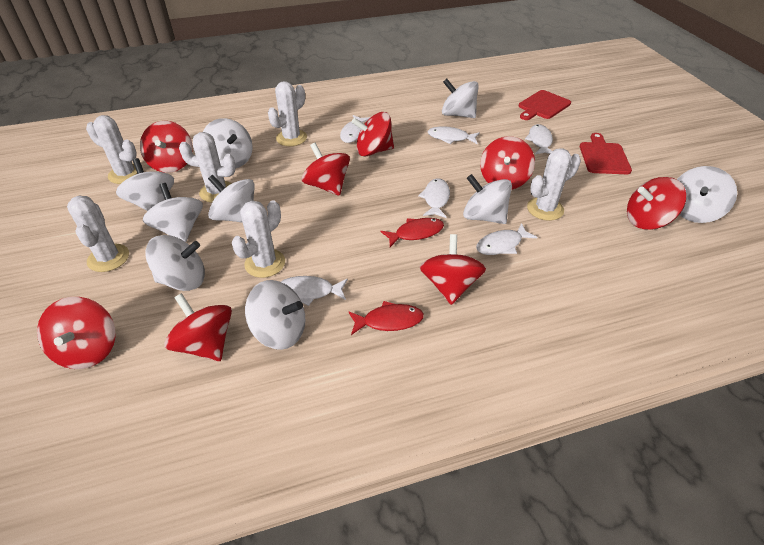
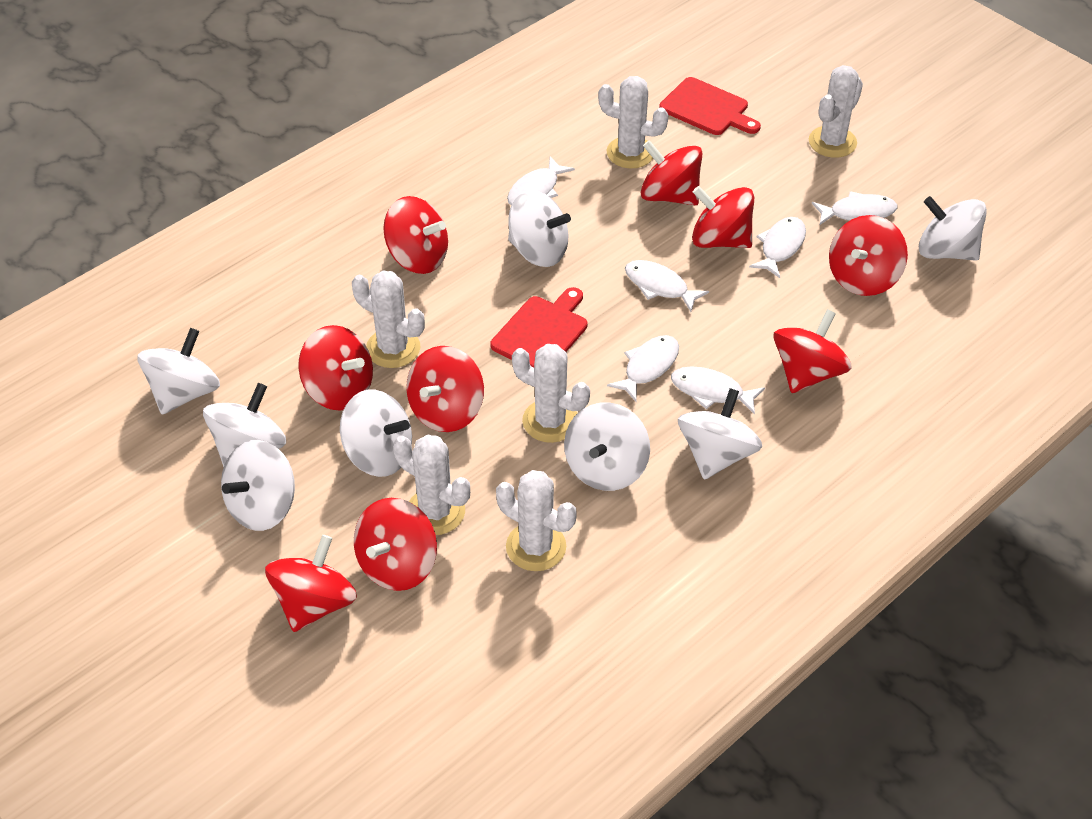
red fish: 2 -> 0
red spinning top: 8 -> 9
white spinning top: 9 -> 8

